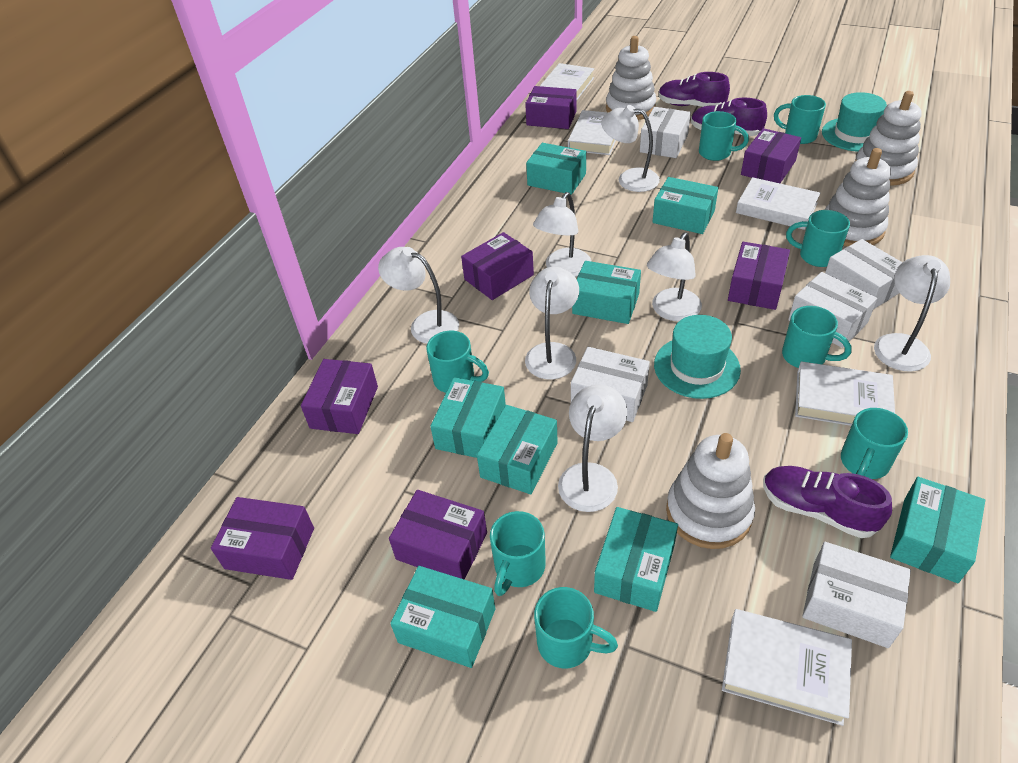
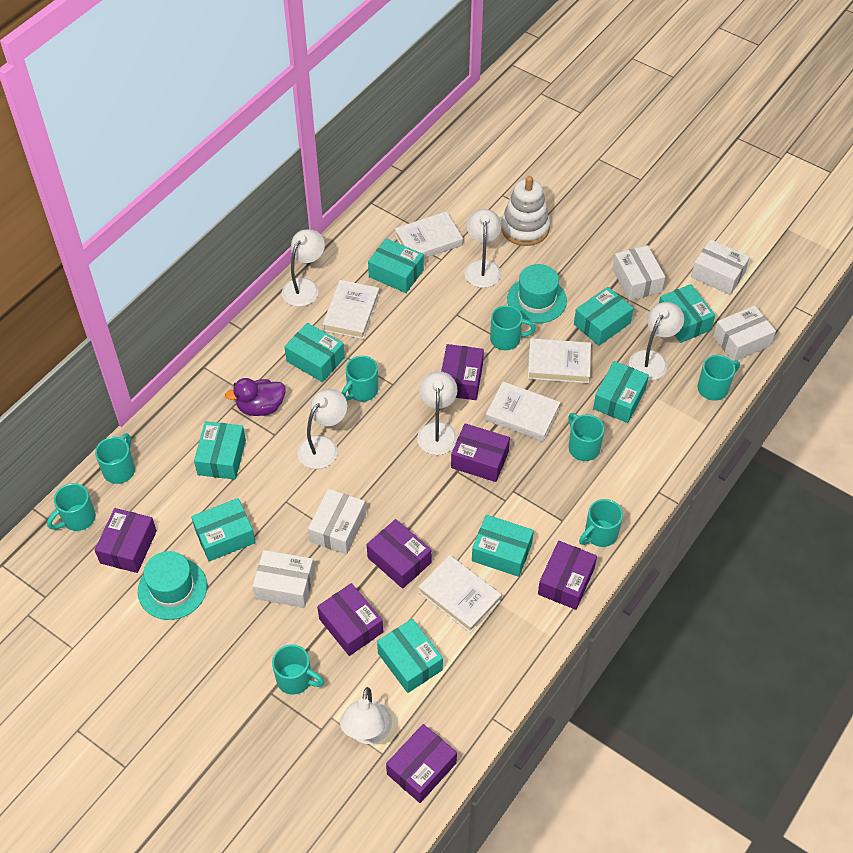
purple duck: 0 -> 1
purple shoe: 3 -> 0
turquoise box: 8 -> 9
white lamp: 7 -> 6
white stacking toy: 4 -> 1

